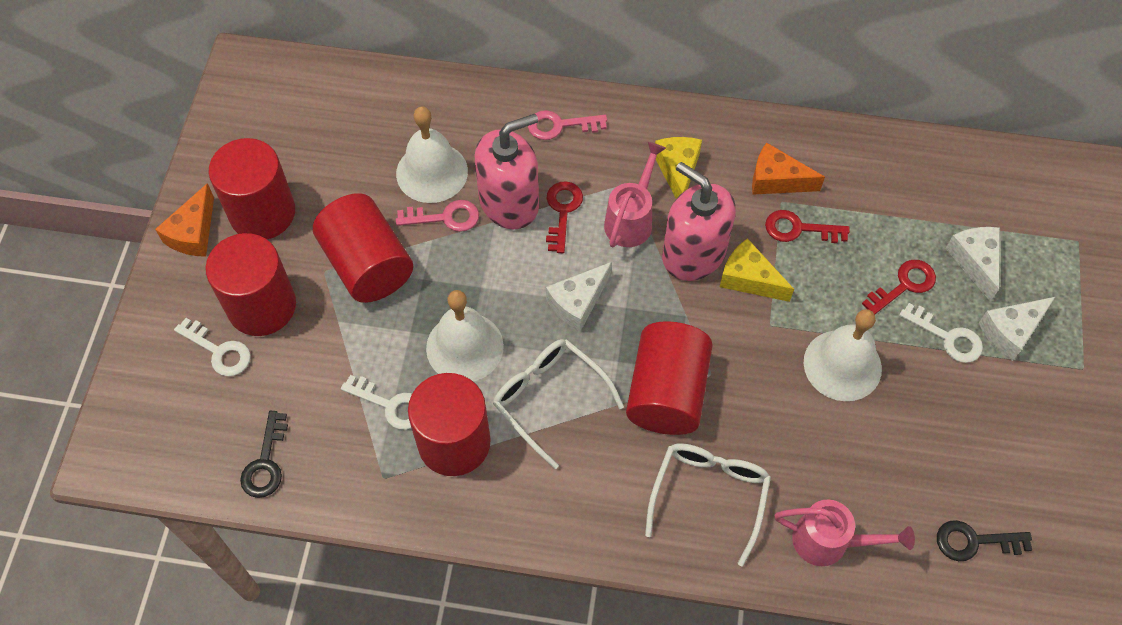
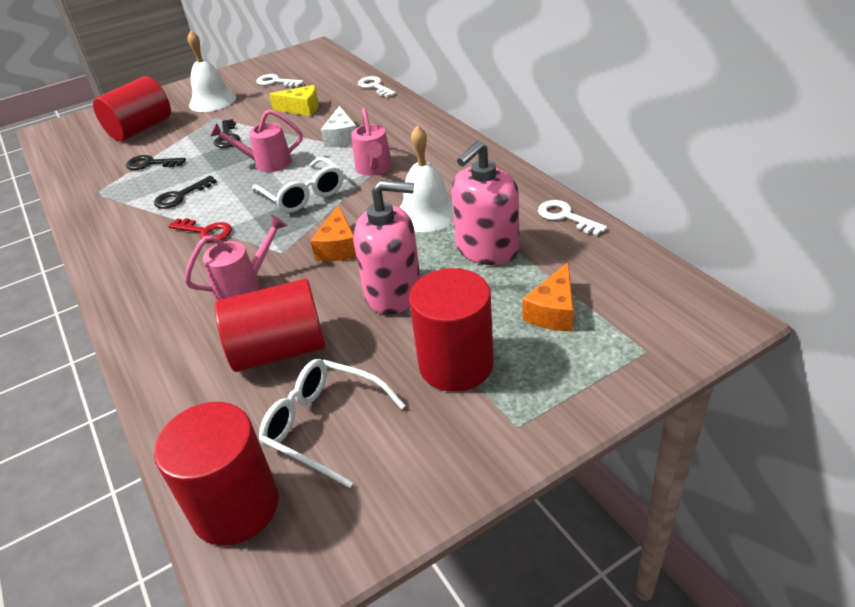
black key: 2 -> 3
pink key: 2 -> 0
pink watering can: 2 -> 3
red cylinder: 5 -> 4
red key: 3 -> 1
white bell: 3 -> 2
white cheese: 3 -> 1
yellow cheese: 2 -> 1

